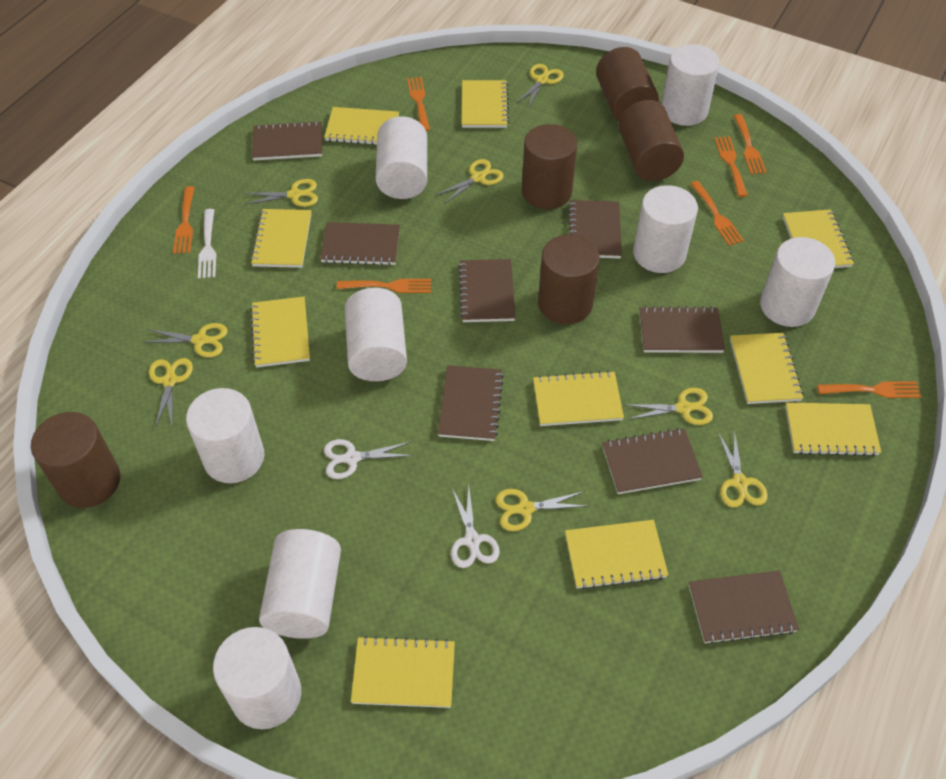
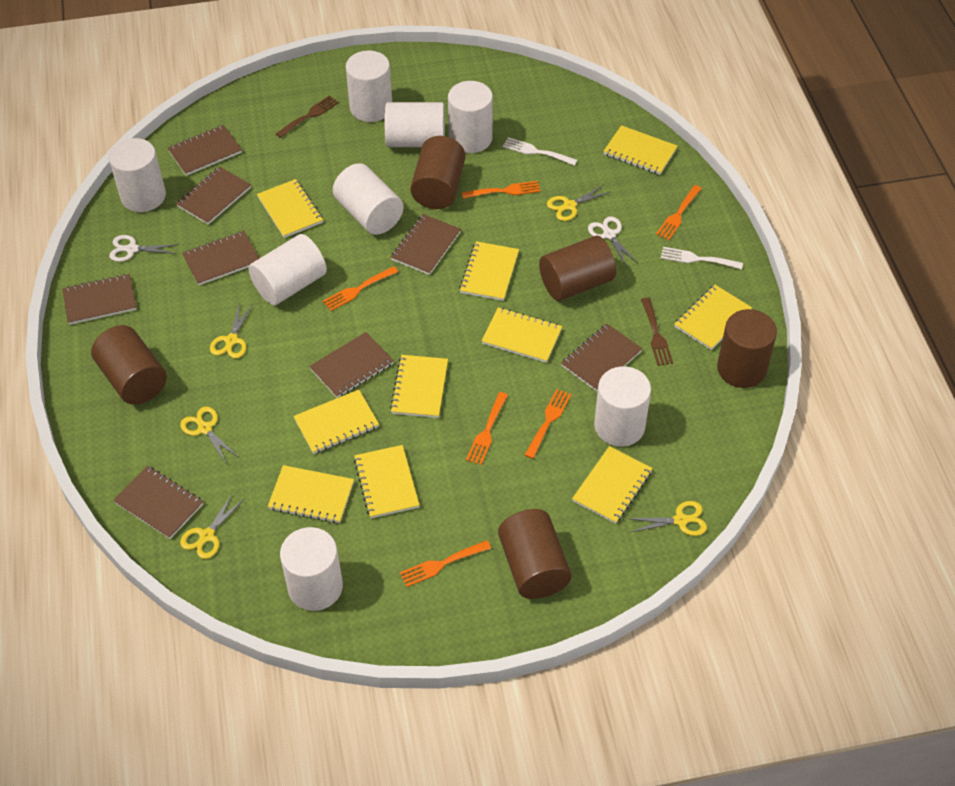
brown fork: 0 -> 2
orange fork: 7 -> 6
white fork: 1 -> 2
yellow scissors: 8 -> 5

